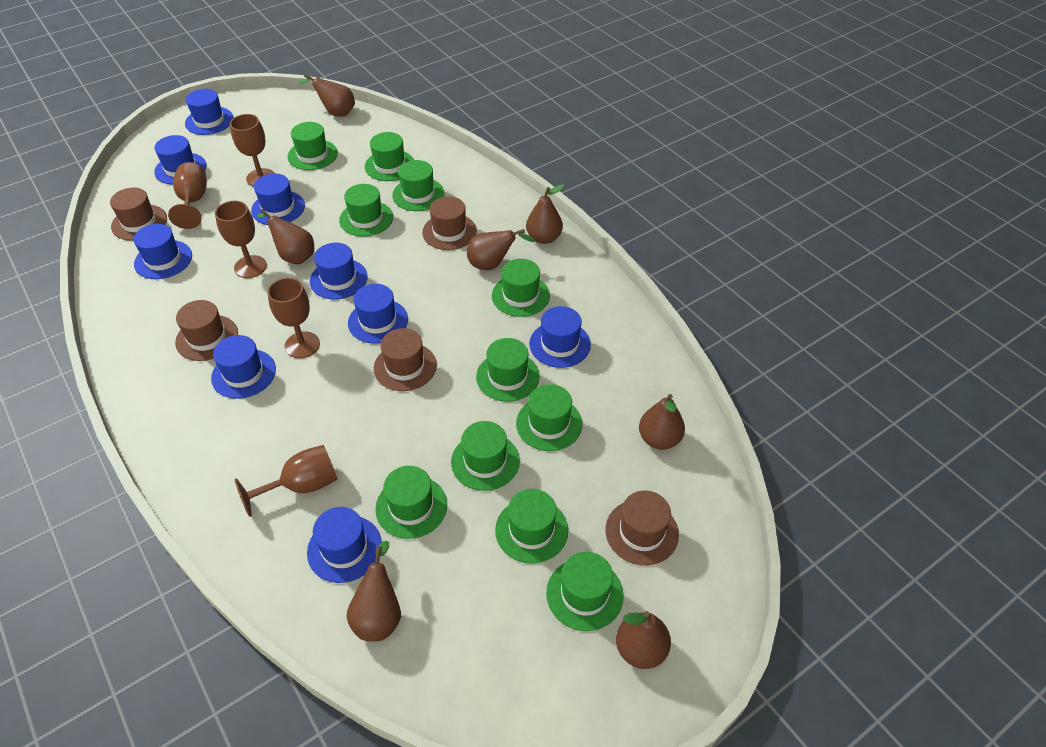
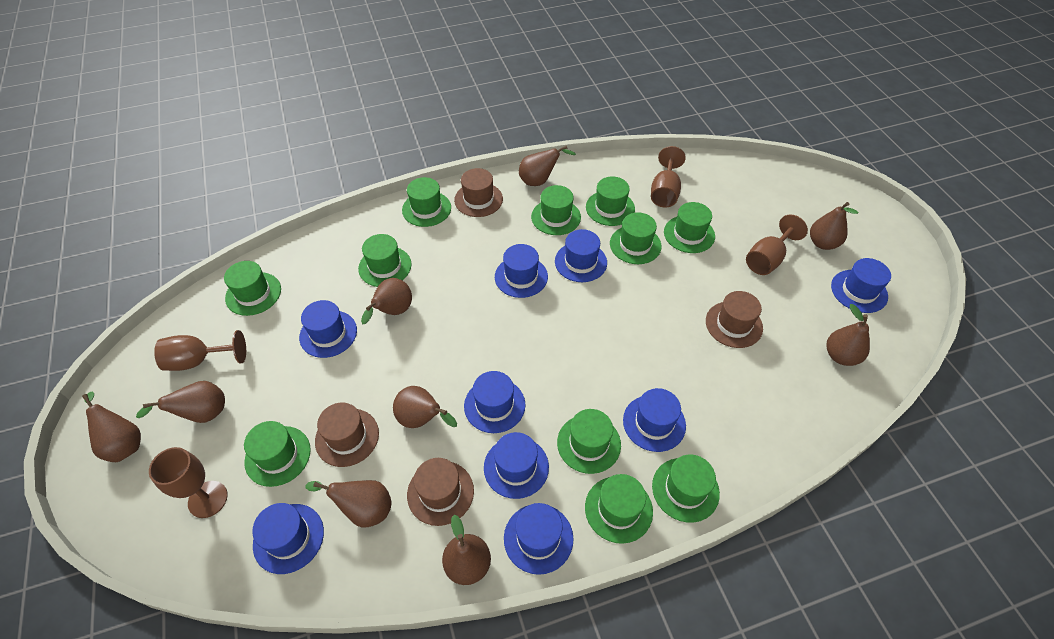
brown goblet: 5 -> 4
brown hat: 5 -> 4
brown pear: 7 -> 9

